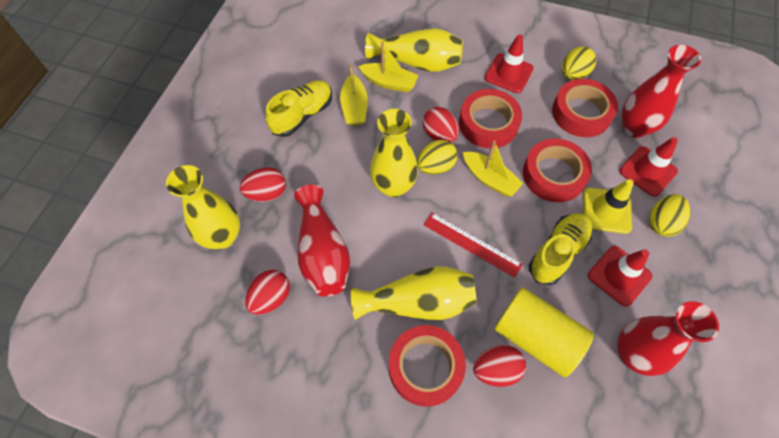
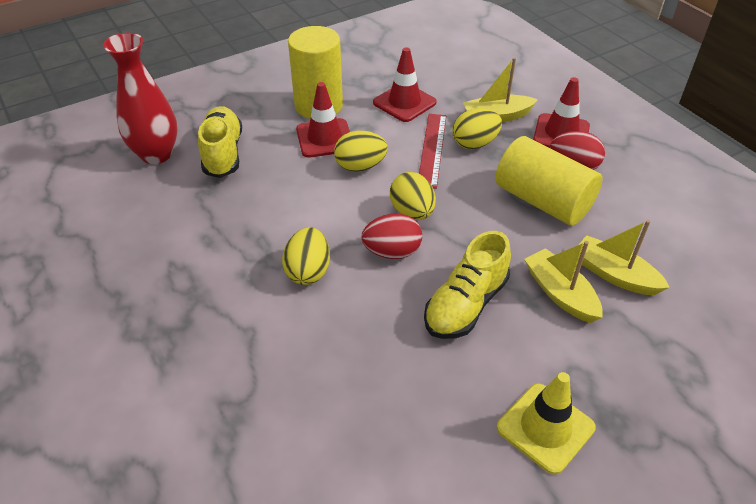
red egg: 4 -> 2
red tape: 4 -> 0
red vase: 3 -> 1
yellow cylinder: 1 -> 2
yellow egg: 3 -> 4
yellow vase: 4 -> 0

